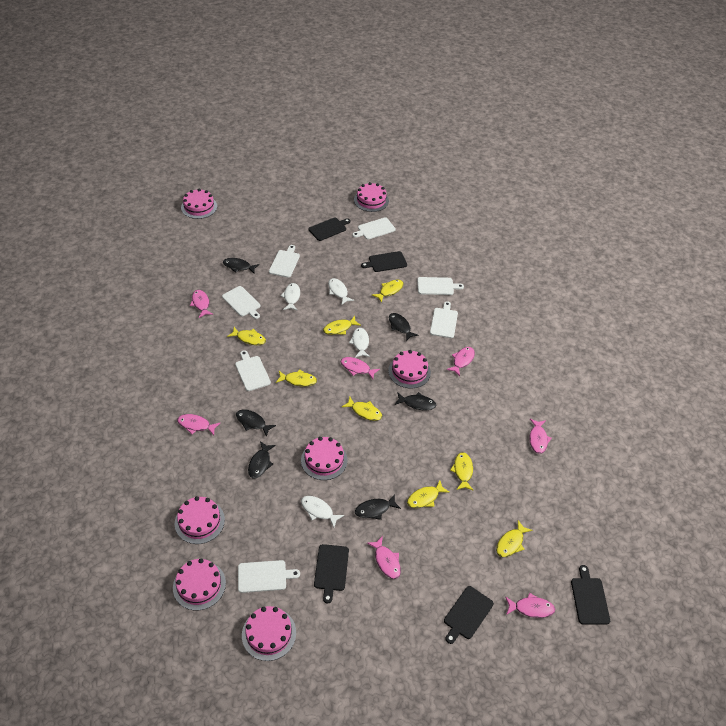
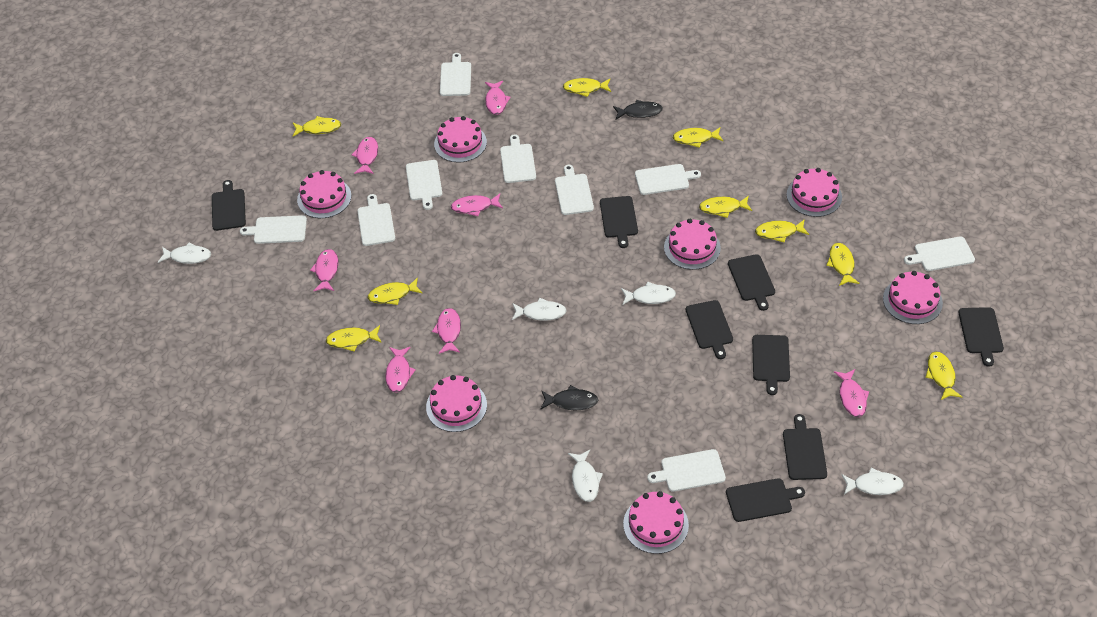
black cutting board: 5 -> 8
black fish: 6 -> 2
white cutting board: 7 -> 9
white fish: 4 -> 5
yellow fish: 8 -> 9

